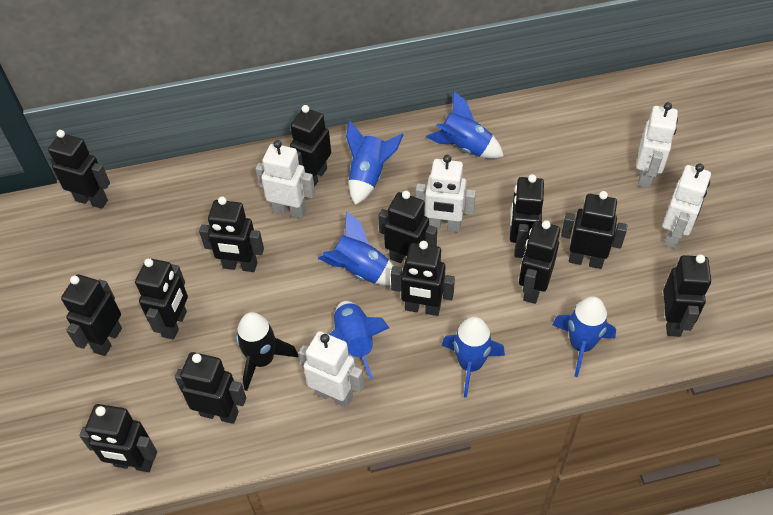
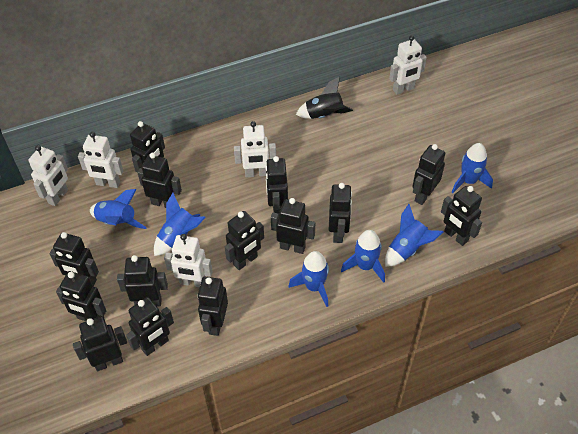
black robot: 13 -> 14

